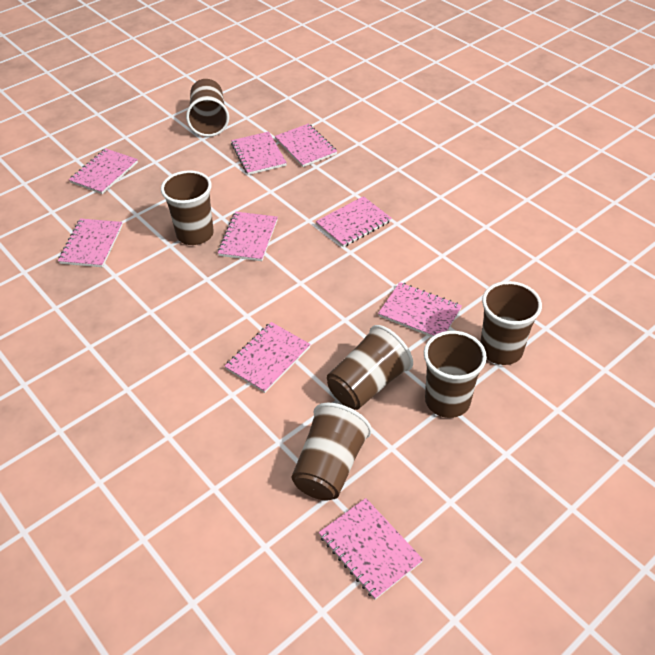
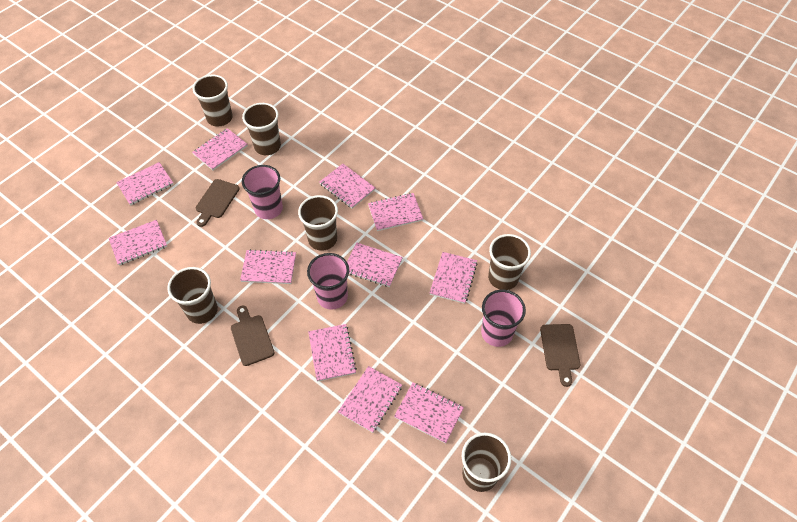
brown cutting board: 0 -> 3
pink cup: 0 -> 3
pink notebook: 9 -> 11

